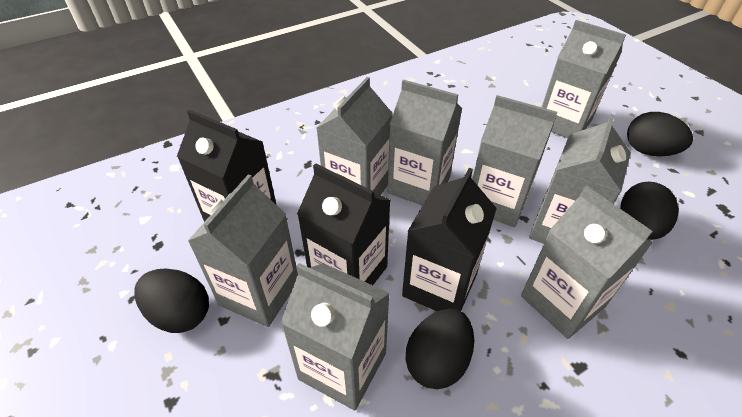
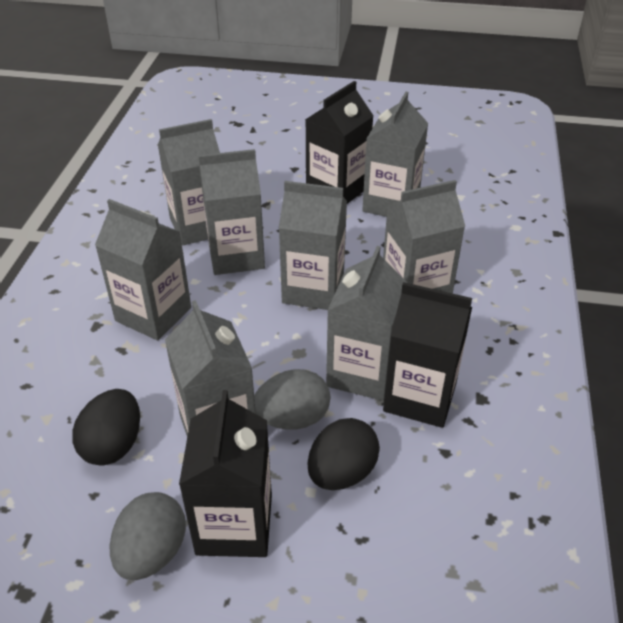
black egg: 4 -> 2
grey egg: 0 -> 2

